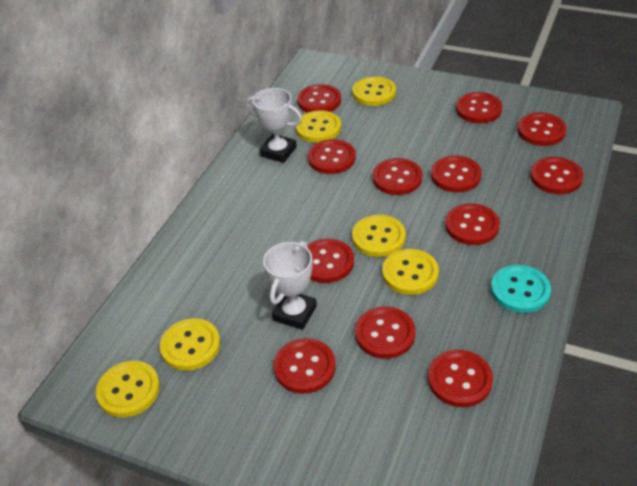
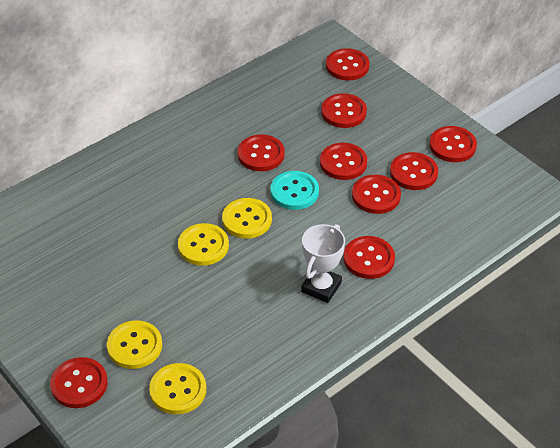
red button: 12 -> 9
white trophy: 2 -> 1
yellow button: 6 -> 4

